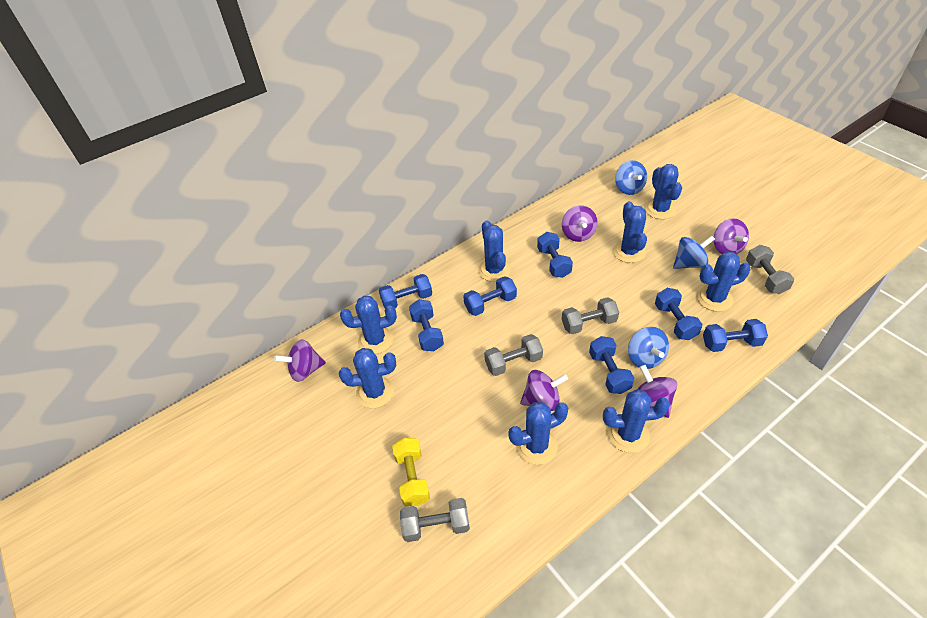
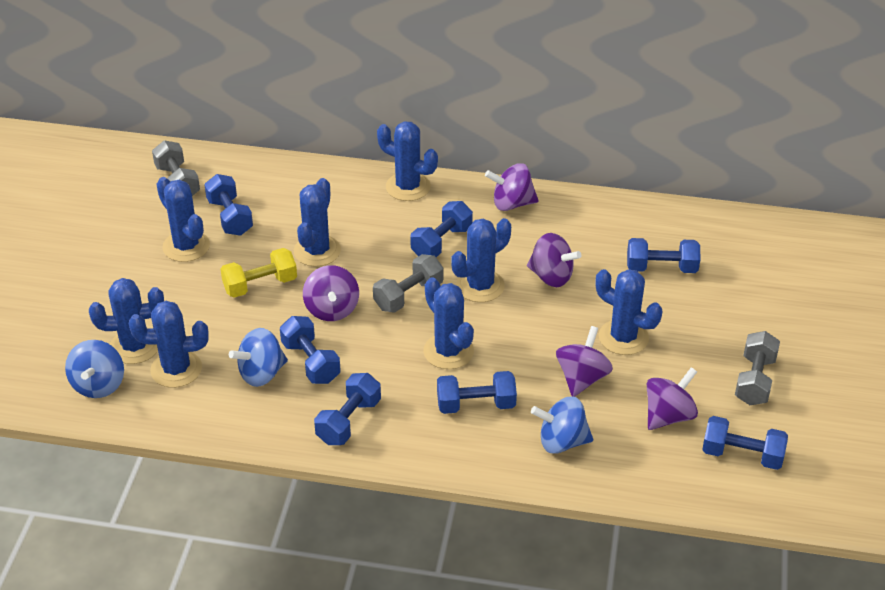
grey dumbbell: 4 -> 3

